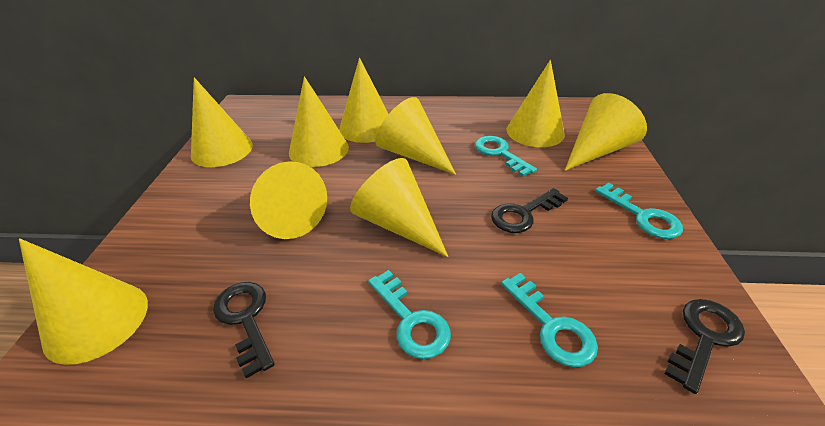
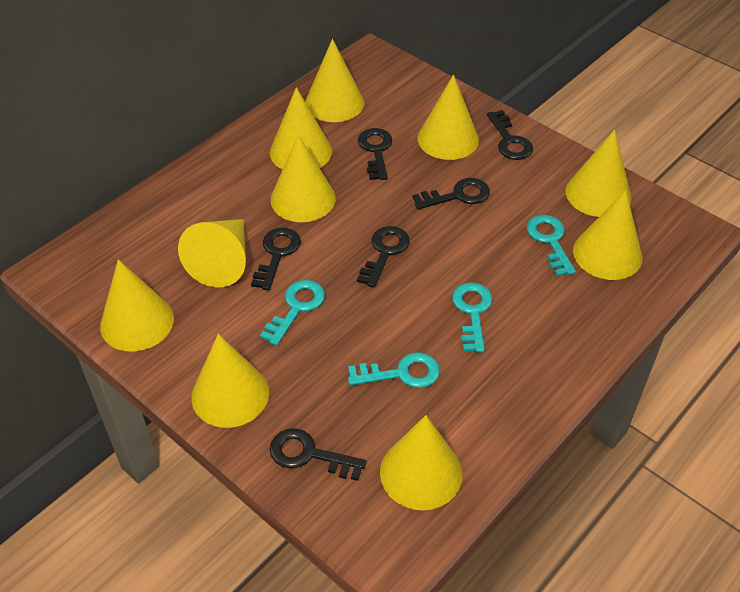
black key: 3 -> 6
yellow cone: 9 -> 10

